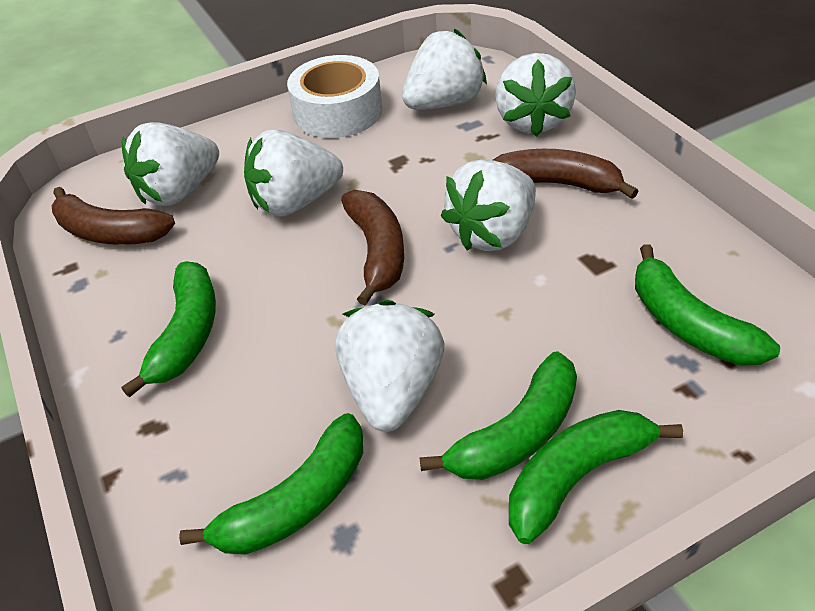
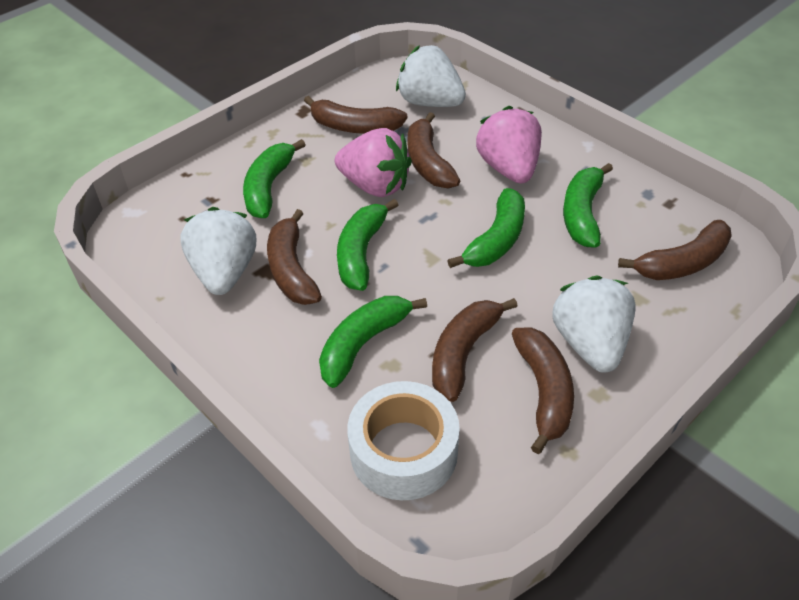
brown banana: 3 -> 6
pink strawberry: 0 -> 2
white strawberry: 6 -> 3

